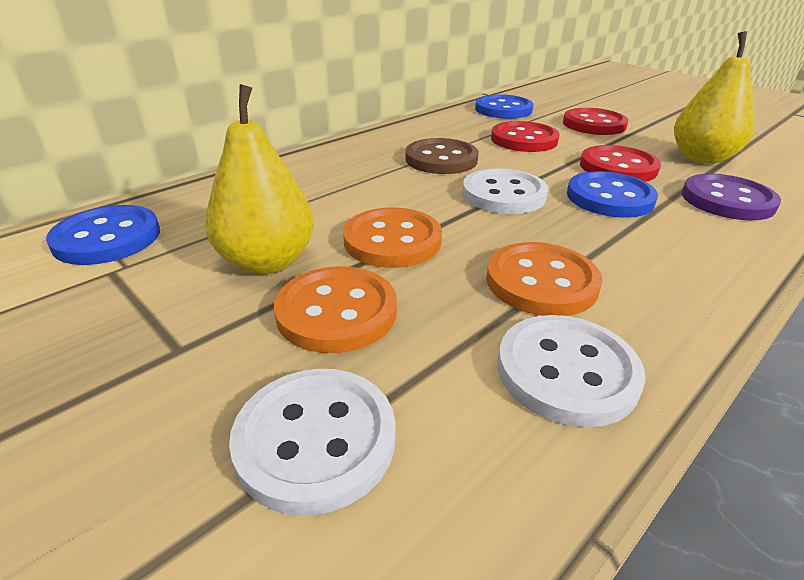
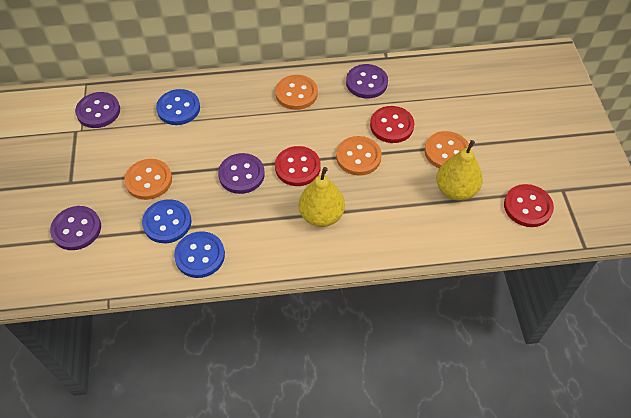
brown button: 1 -> 0
orange button: 3 -> 4
purple button: 1 -> 4
white button: 3 -> 0

